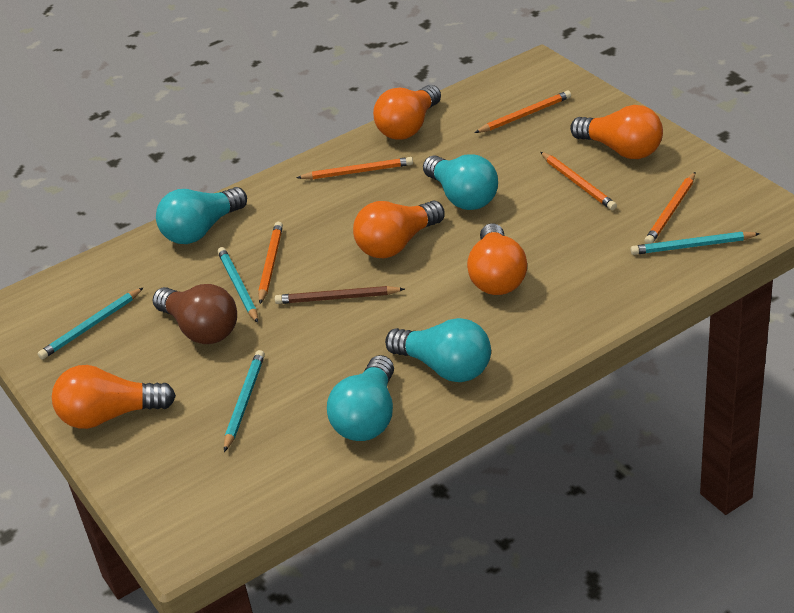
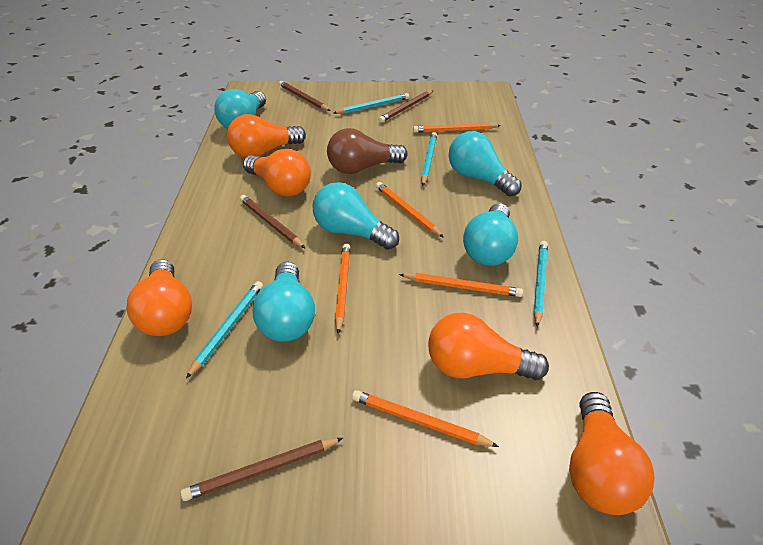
brown pencil: 1 -> 4
turquoise light bulb: 4 -> 5

